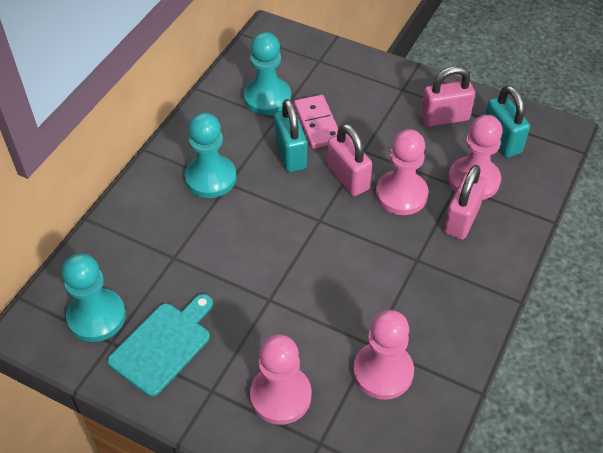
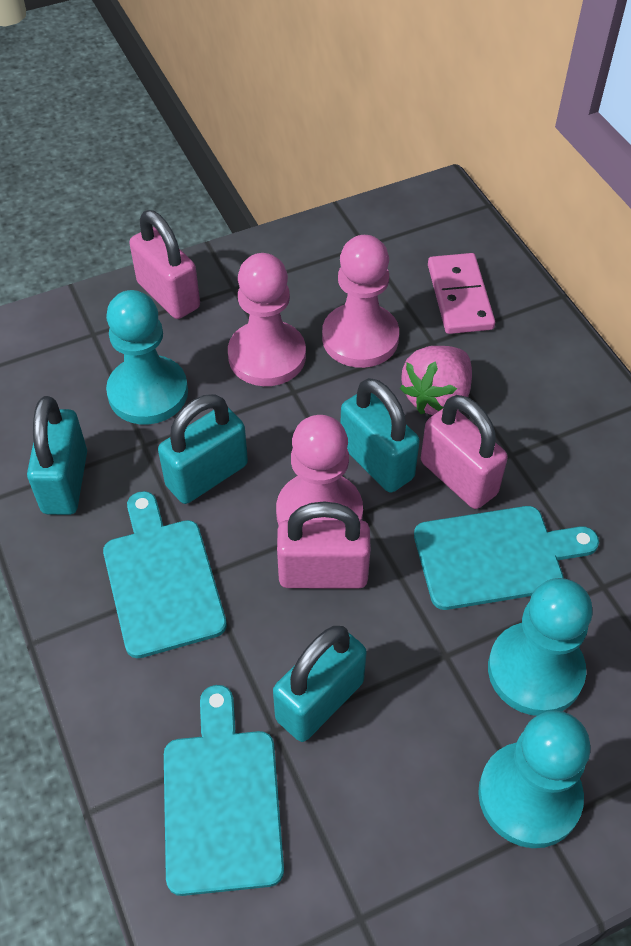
pink pawn: 4 -> 3
pink strawberry: 0 -> 1
turquoise cutting board: 1 -> 3
turquoise padlock: 2 -> 4

